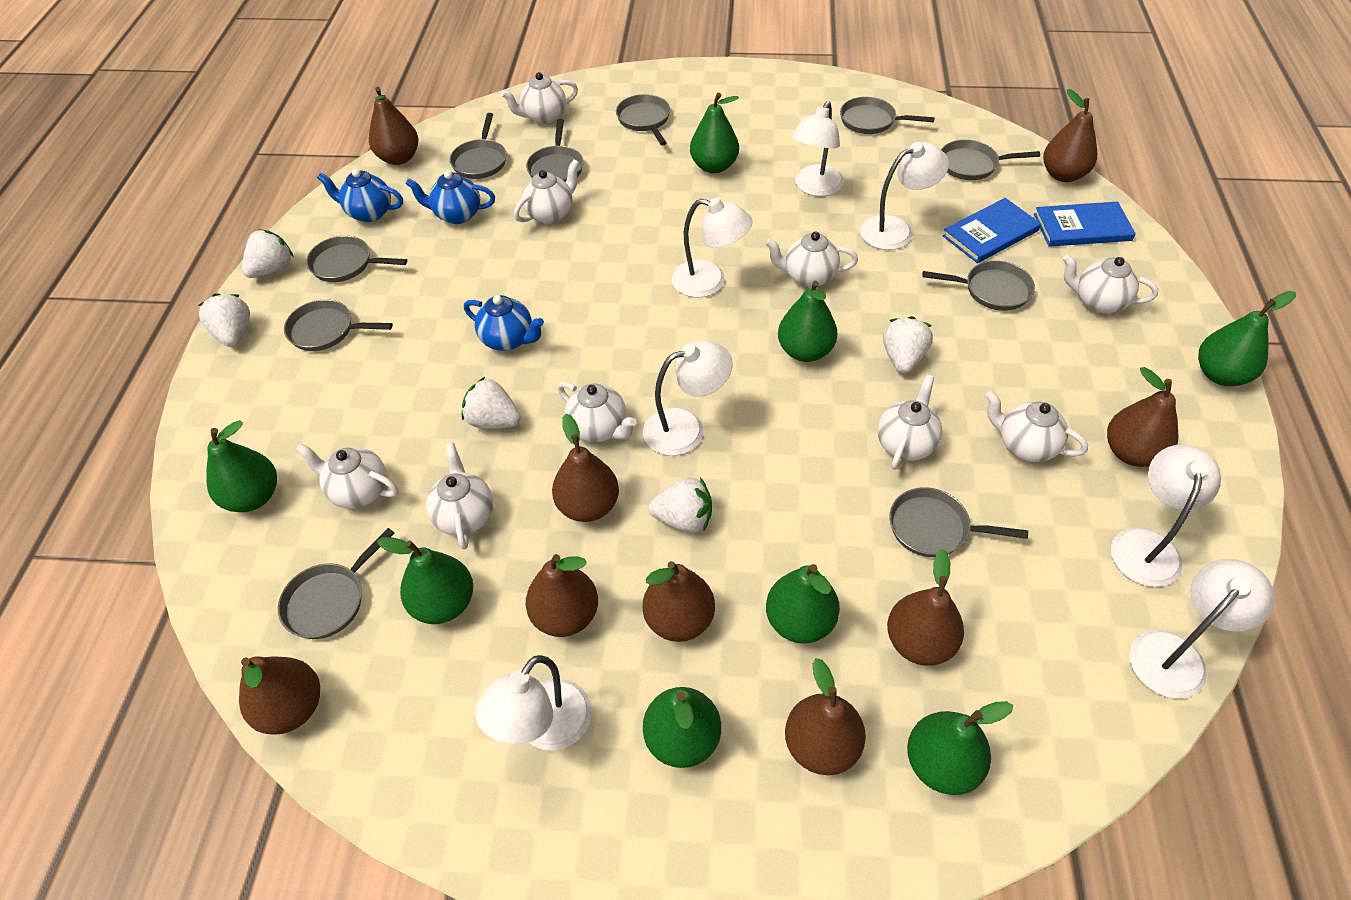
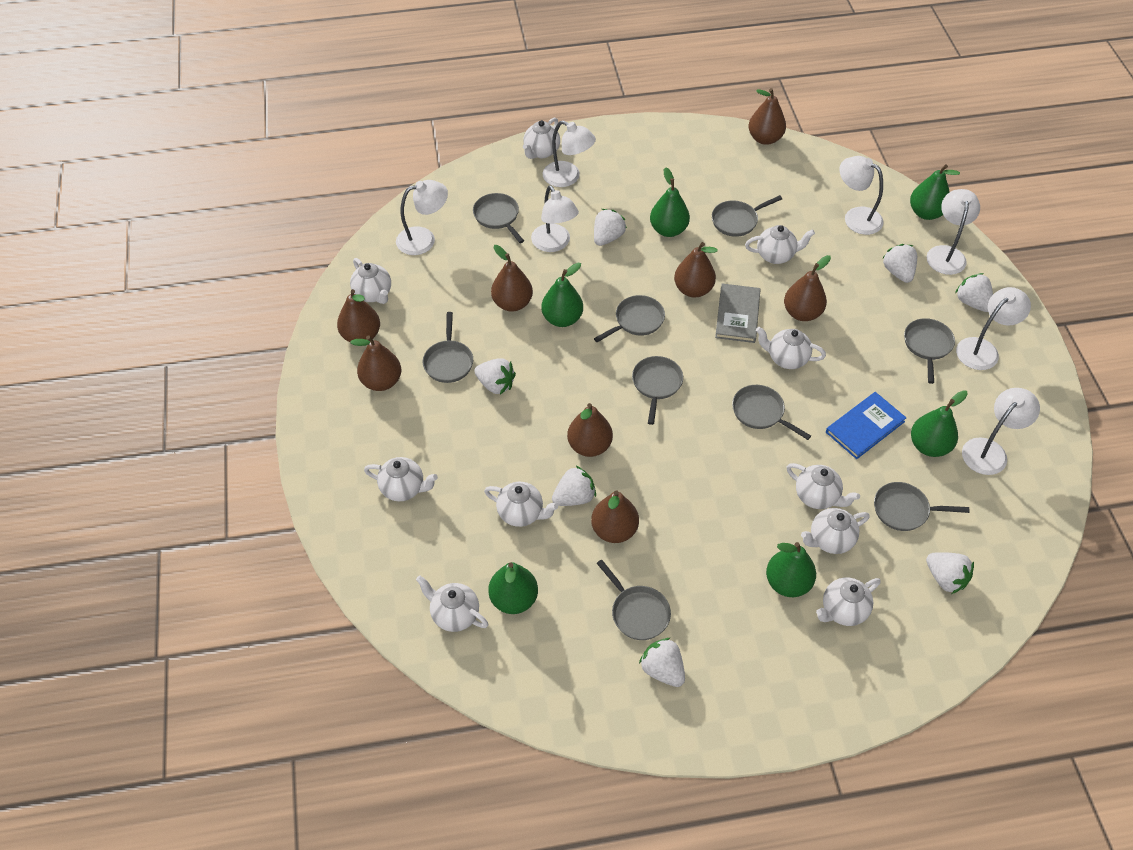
blue book: 2 -> 1
blue teapot: 3 -> 0
brown pear: 9 -> 8
green pear: 8 -> 6
grey book: 0 -> 1
grey pan: 10 -> 9
white strawberry: 5 -> 7
white teapot: 9 -> 10

